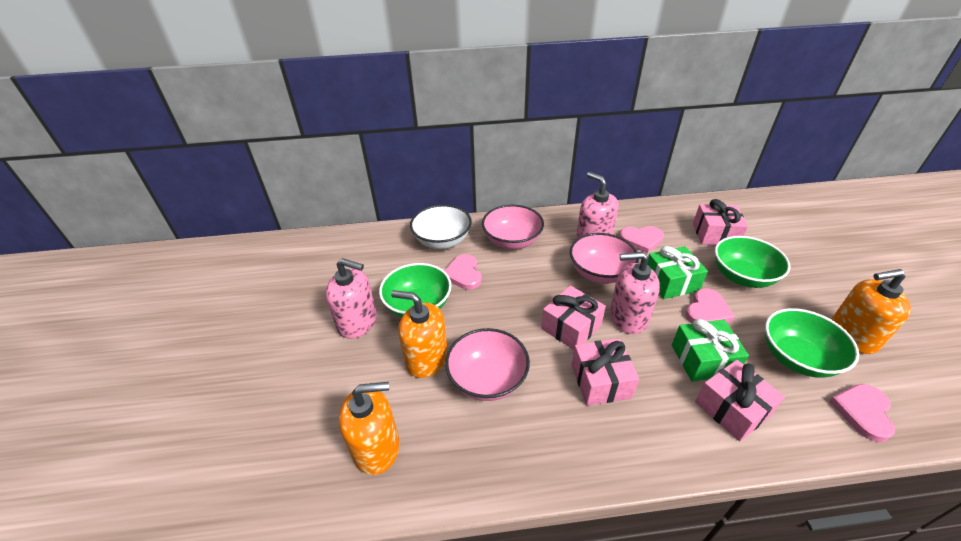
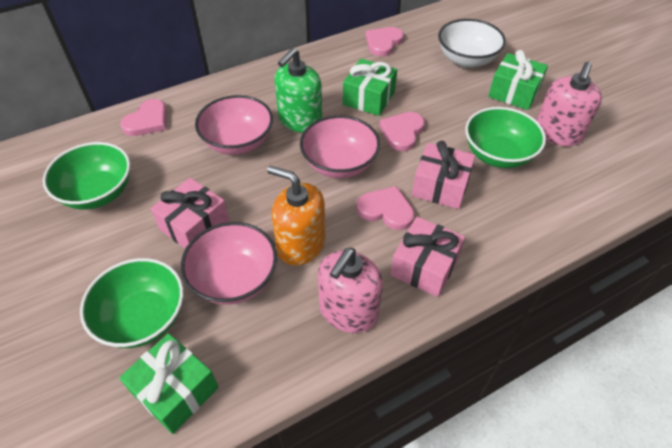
green gift: 2 -> 3
green soap dispenser: 0 -> 1
orange soap dispenser: 3 -> 1
pink gift: 4 -> 3
pink soap dispenser: 3 -> 2

